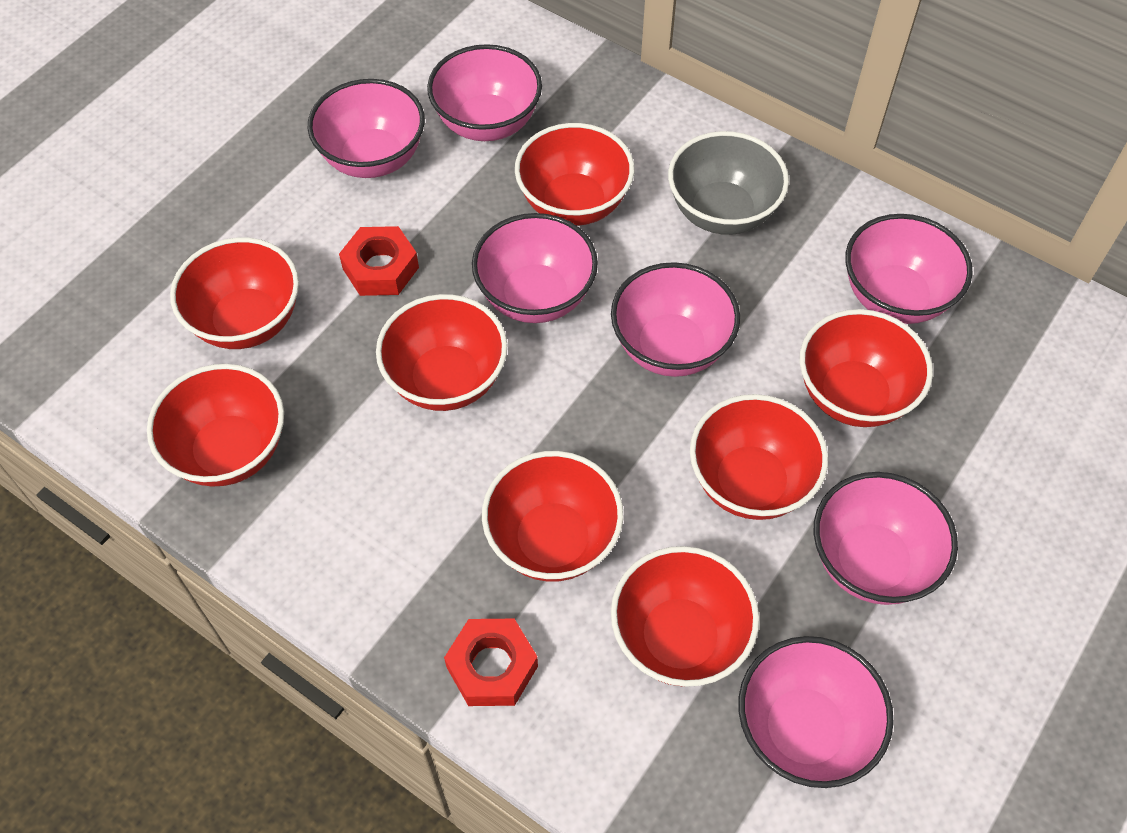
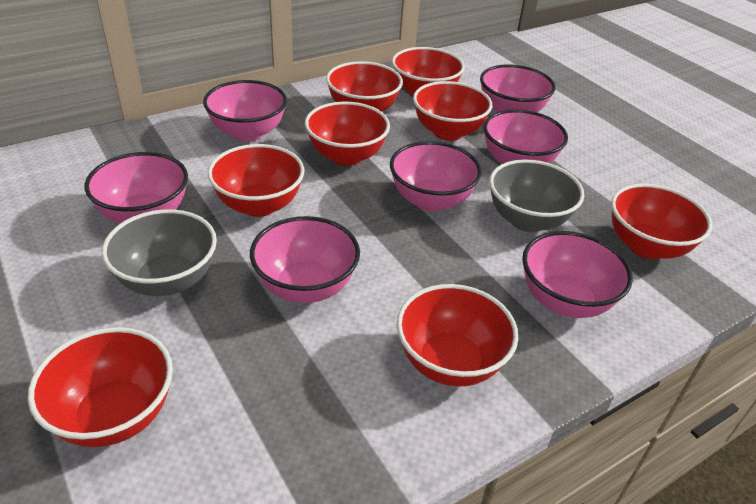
grey bowl: 1 -> 2
red nut: 2 -> 0

